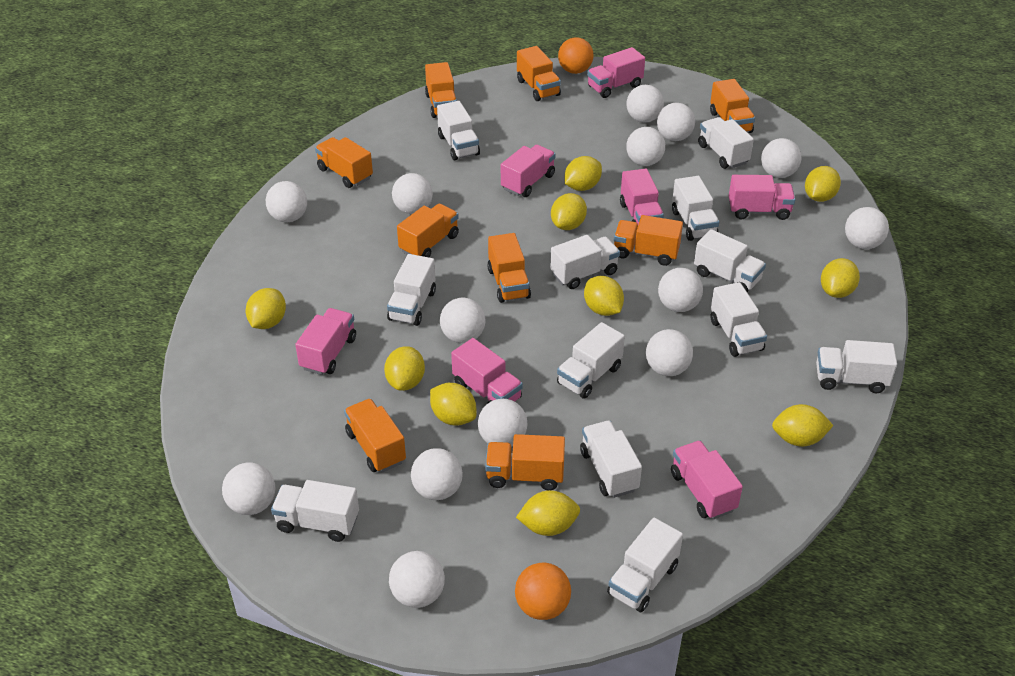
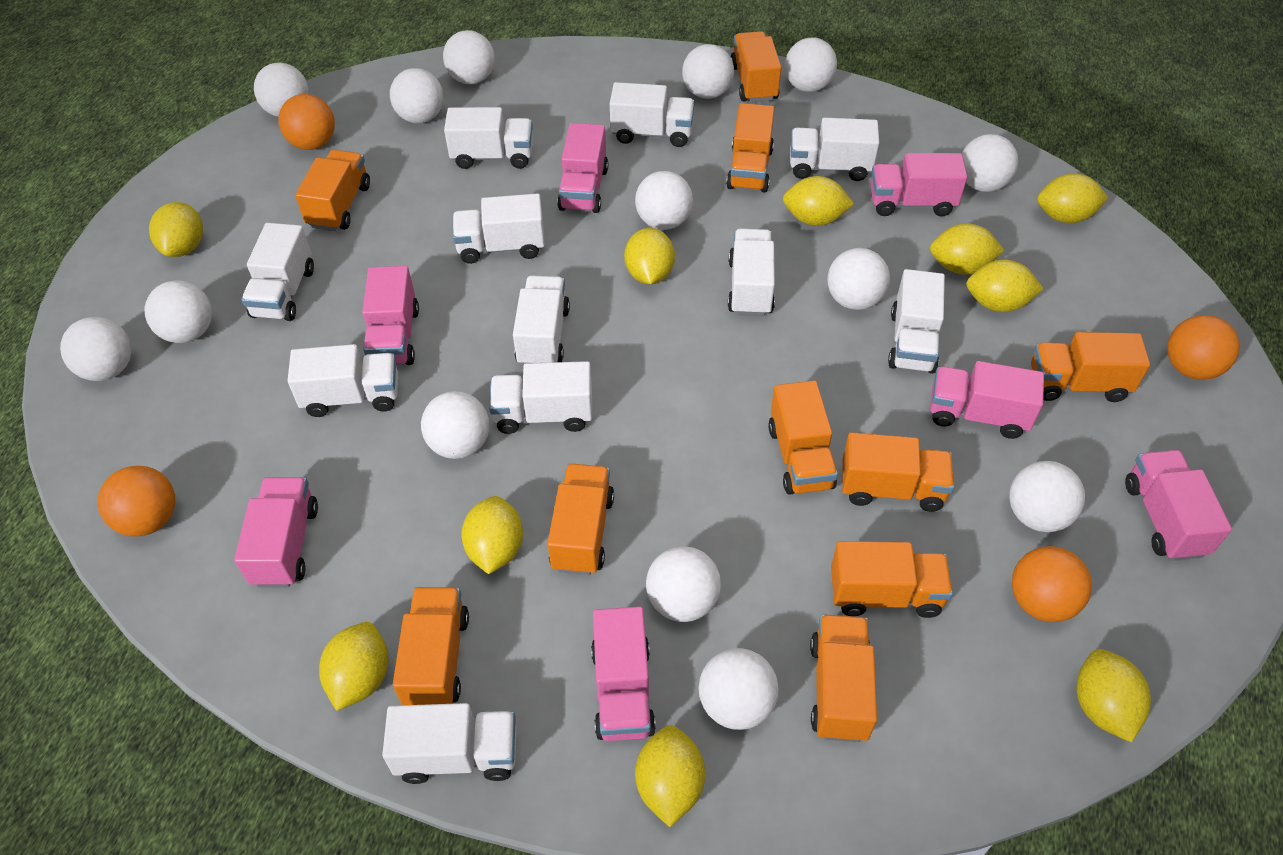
orange ball: 2 -> 4
orange truck: 9 -> 10
white truck: 12 -> 11

